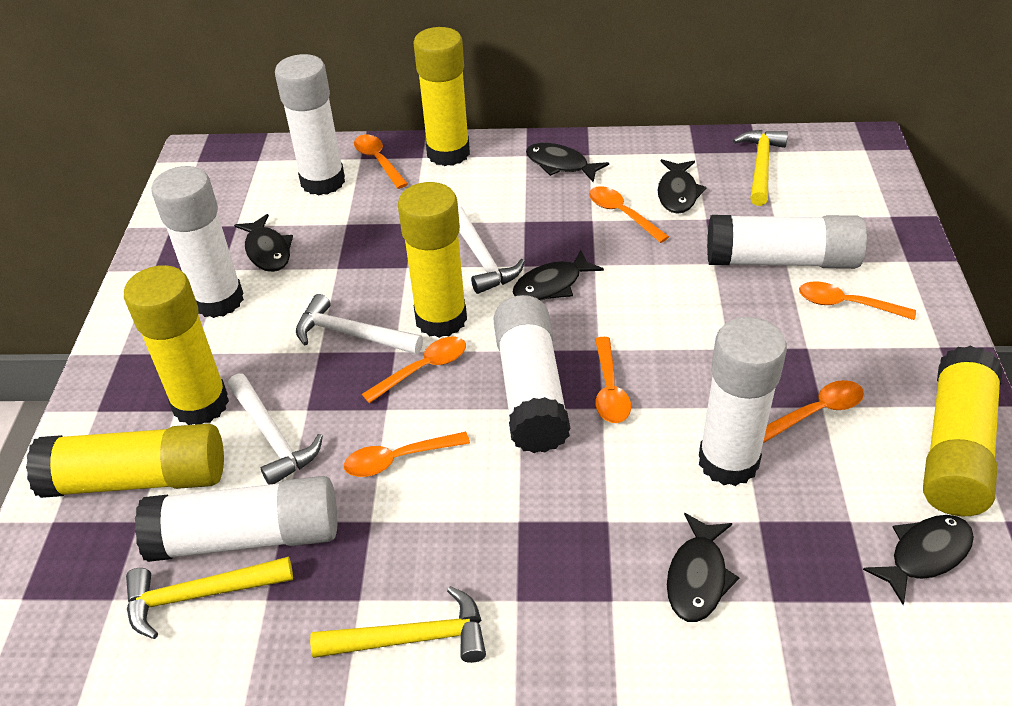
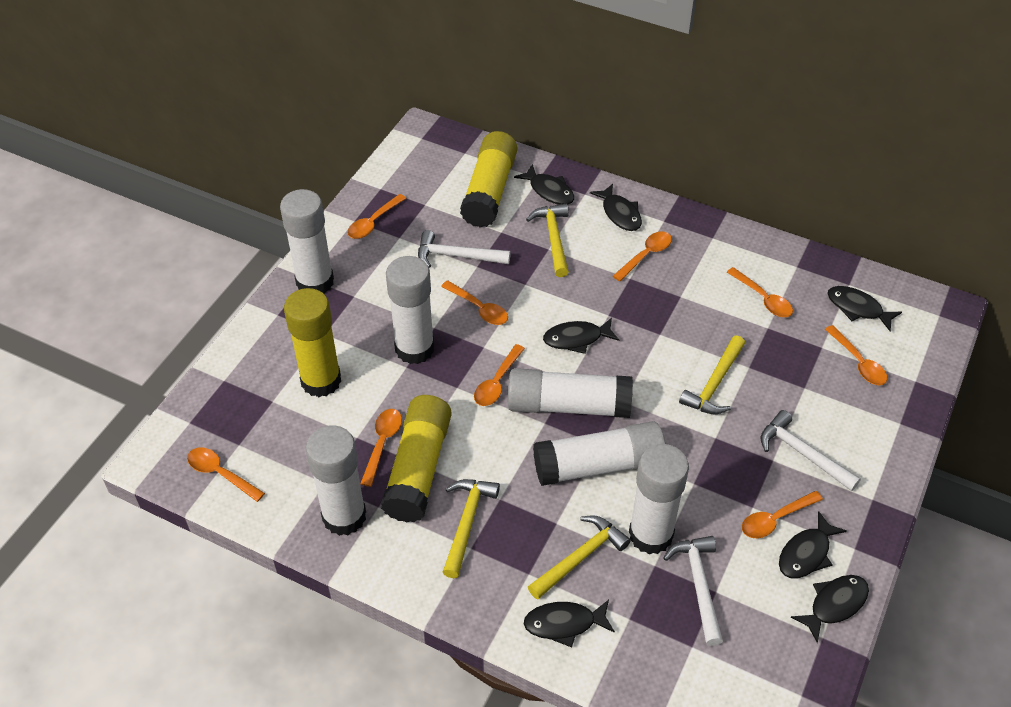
black fish: 6 -> 7
orange spoon: 7 -> 9
yellow glue stick: 5 -> 3
yellow hammer: 3 -> 4

